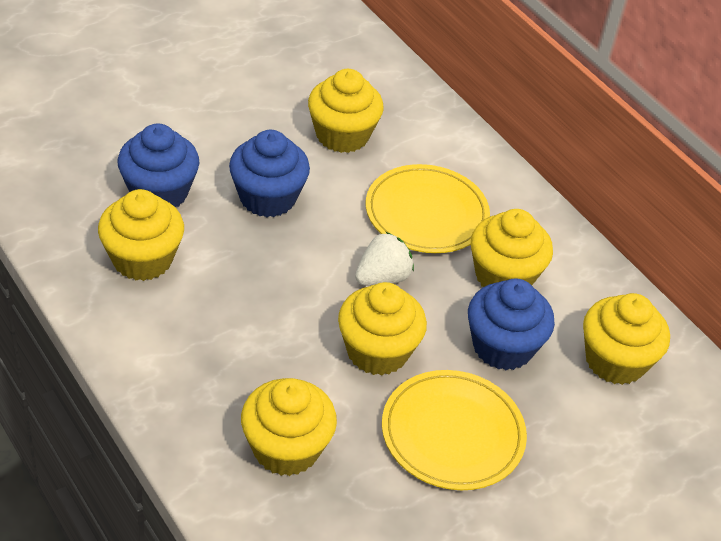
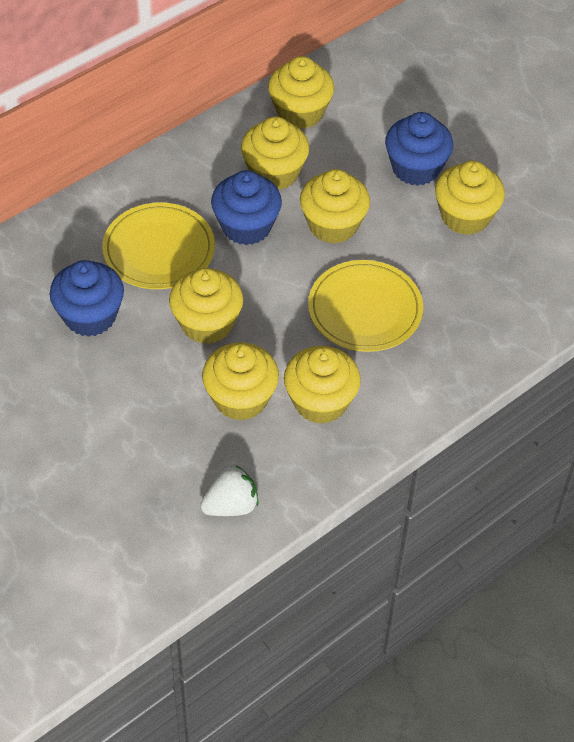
yellow cupcake: 6 -> 7

